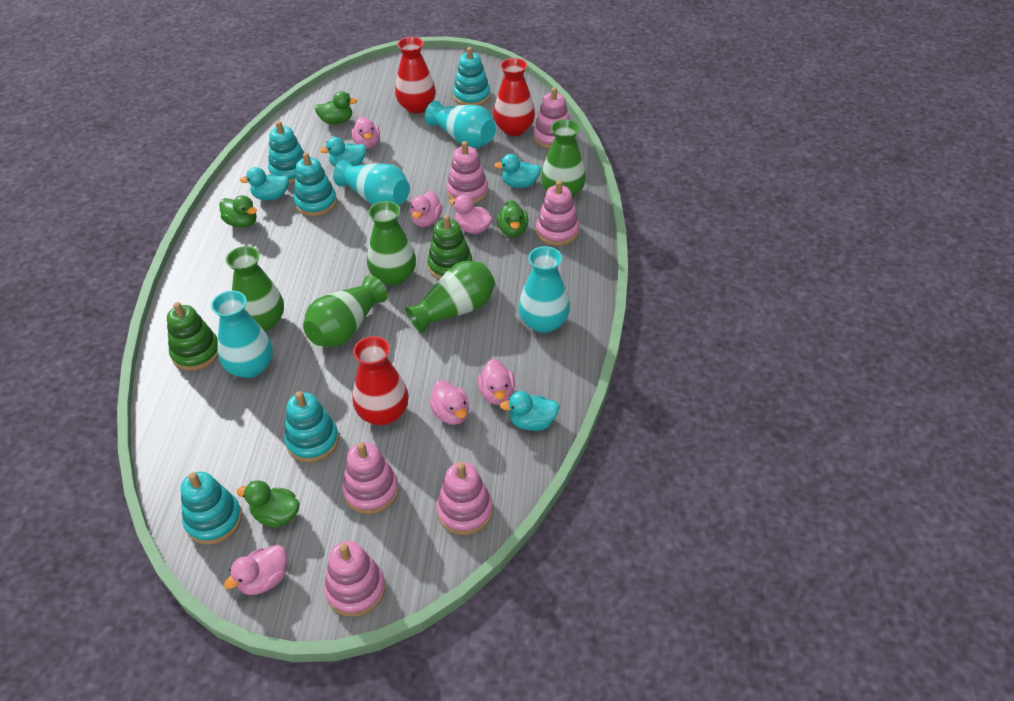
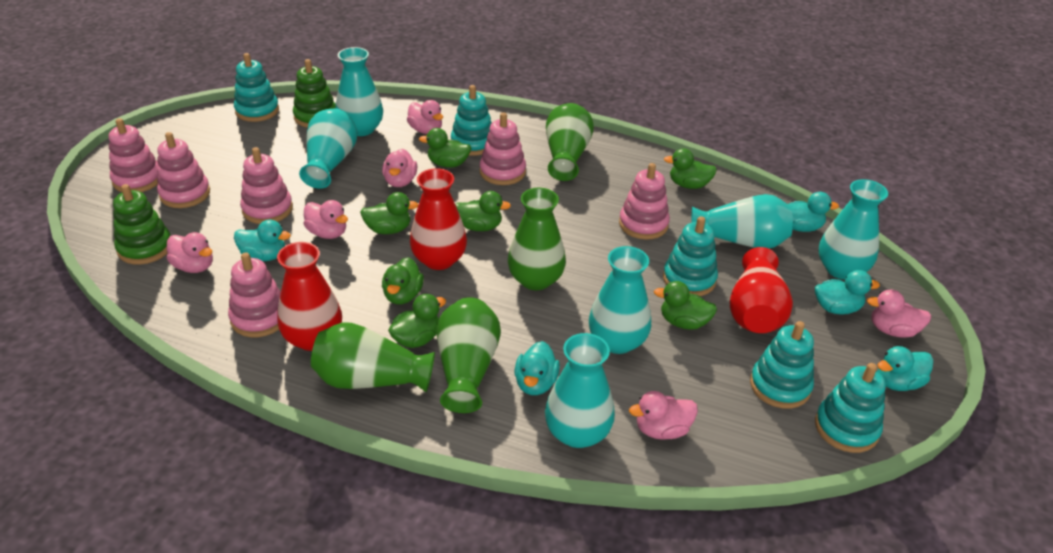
green duck: 4 -> 7
green vase: 5 -> 4
turquoise duck: 4 -> 5
turquoise vase: 4 -> 6

